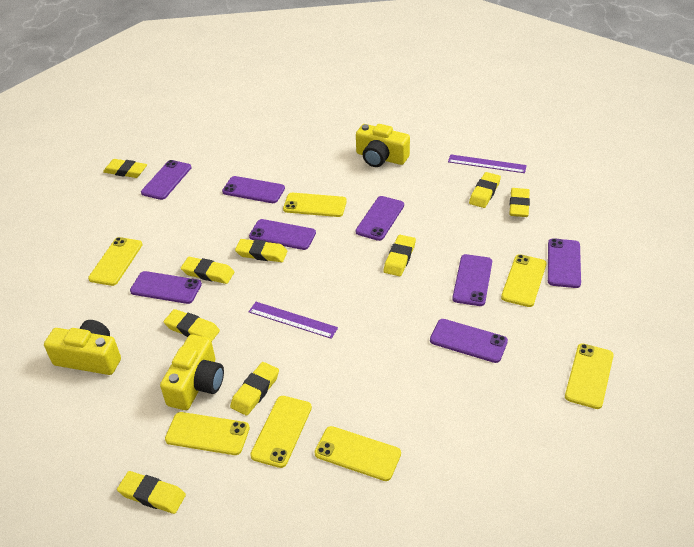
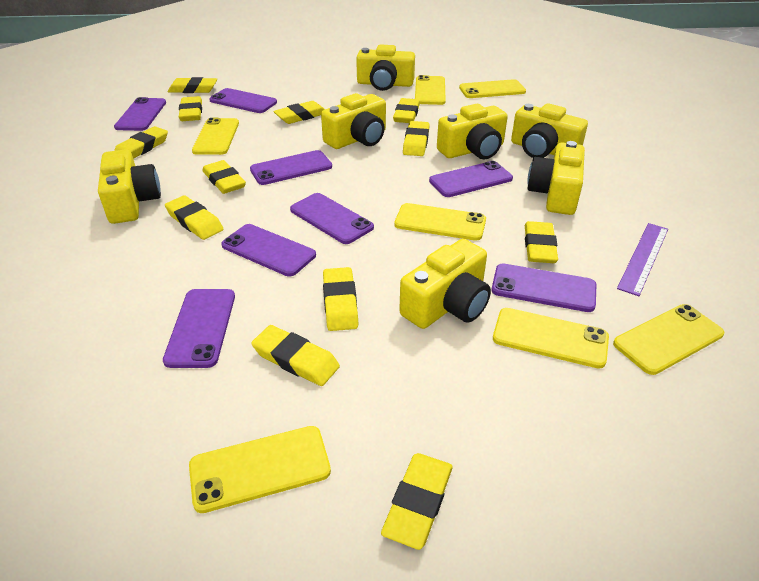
purple ruler: 2 -> 1
yellow camera: 3 -> 7
yellow eraser: 9 -> 12

